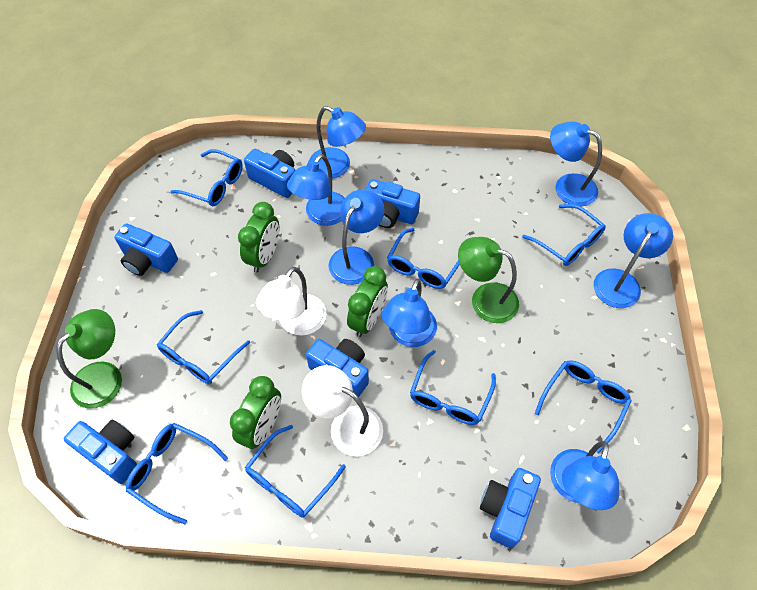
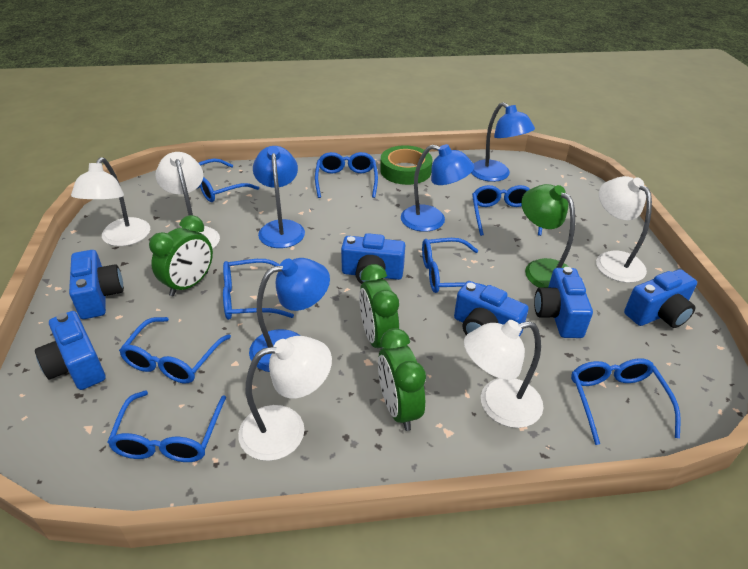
blue lamp: 7 -> 4
green lamp: 2 -> 1
green tape: 0 -> 1
white lamp: 2 -> 5

